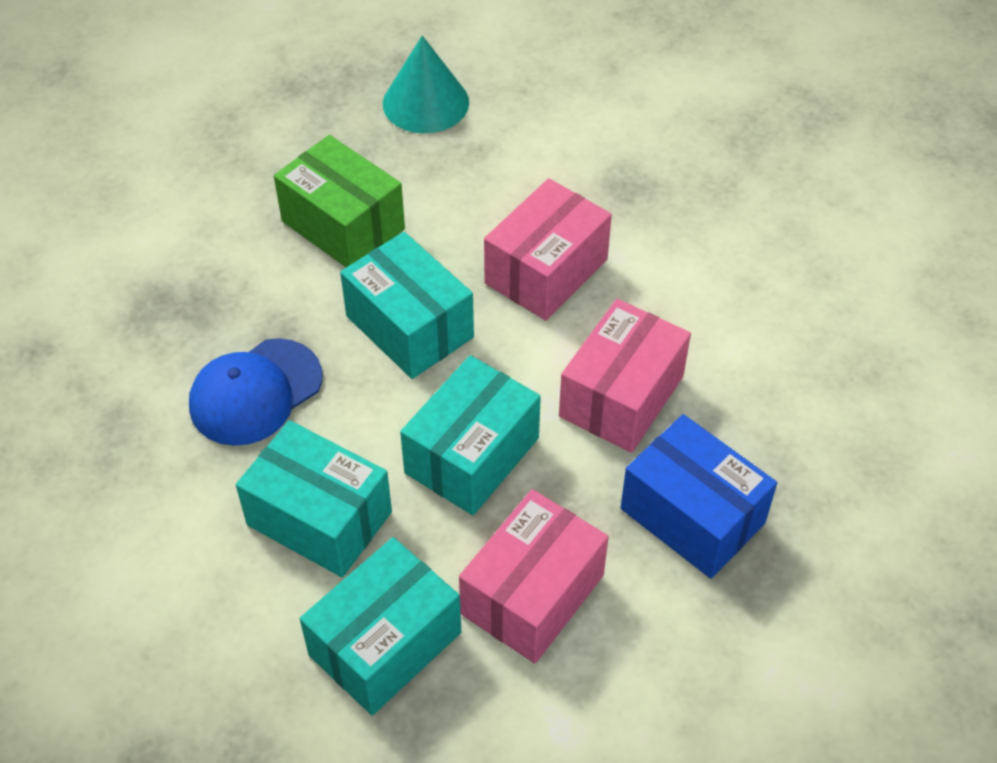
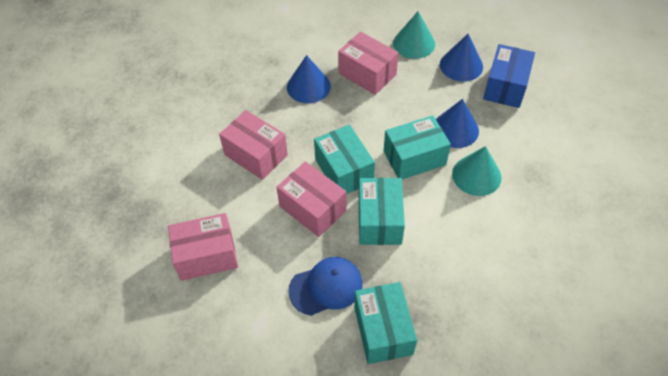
blue cone: 0 -> 3
green box: 1 -> 0
pink box: 3 -> 4
turquoise cone: 1 -> 2

